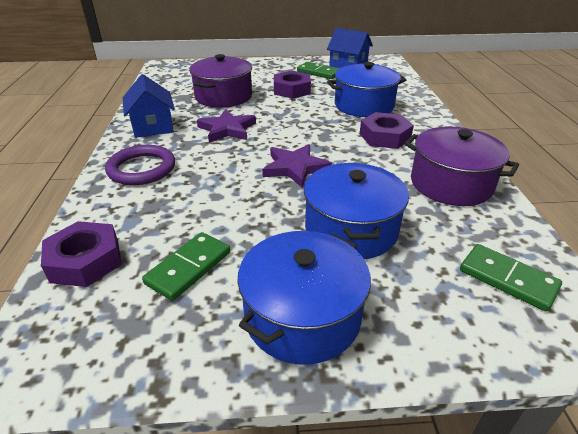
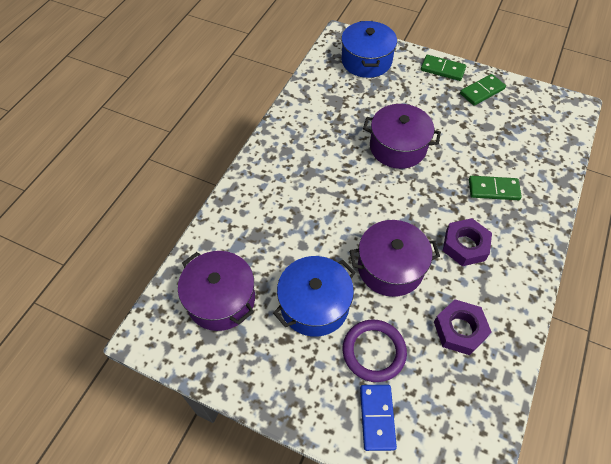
blue domino: 0 -> 1
blue house: 2 -> 0
blue pot: 3 -> 2
purple nut: 3 -> 2
purple pot: 2 -> 3
purple star: 2 -> 0

